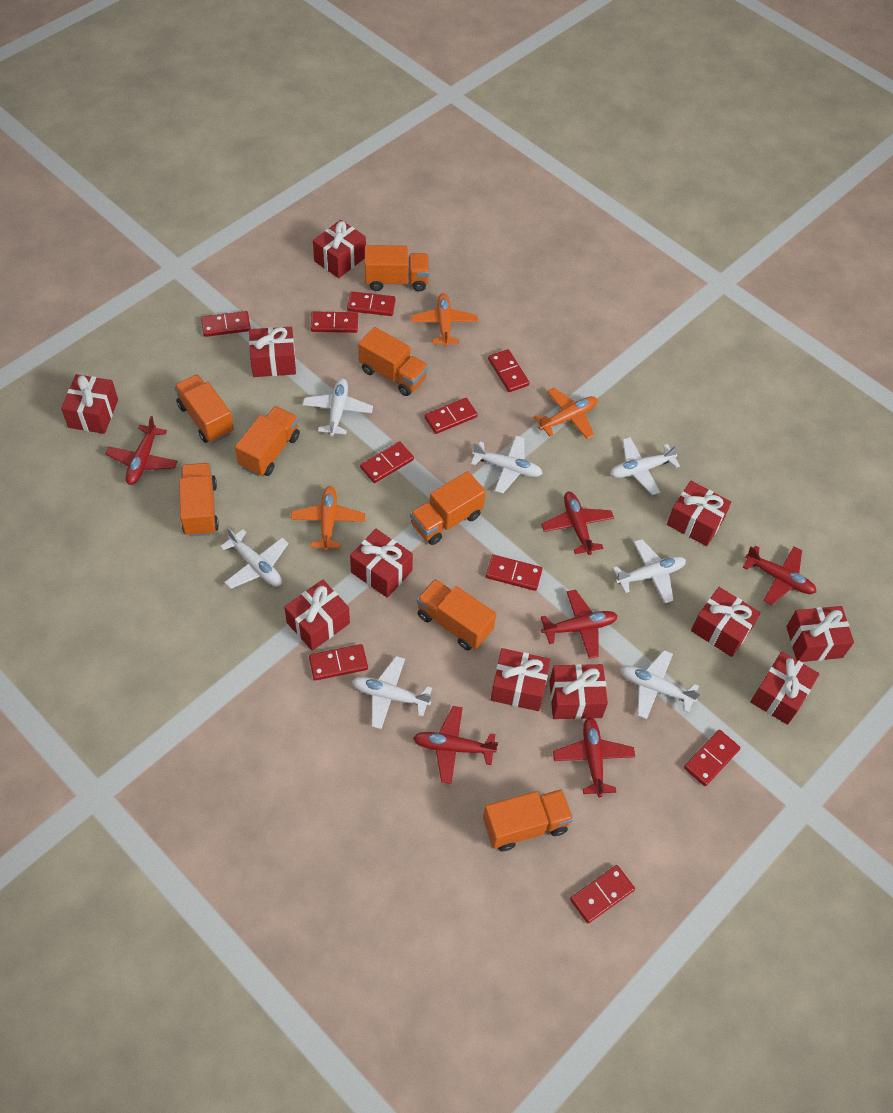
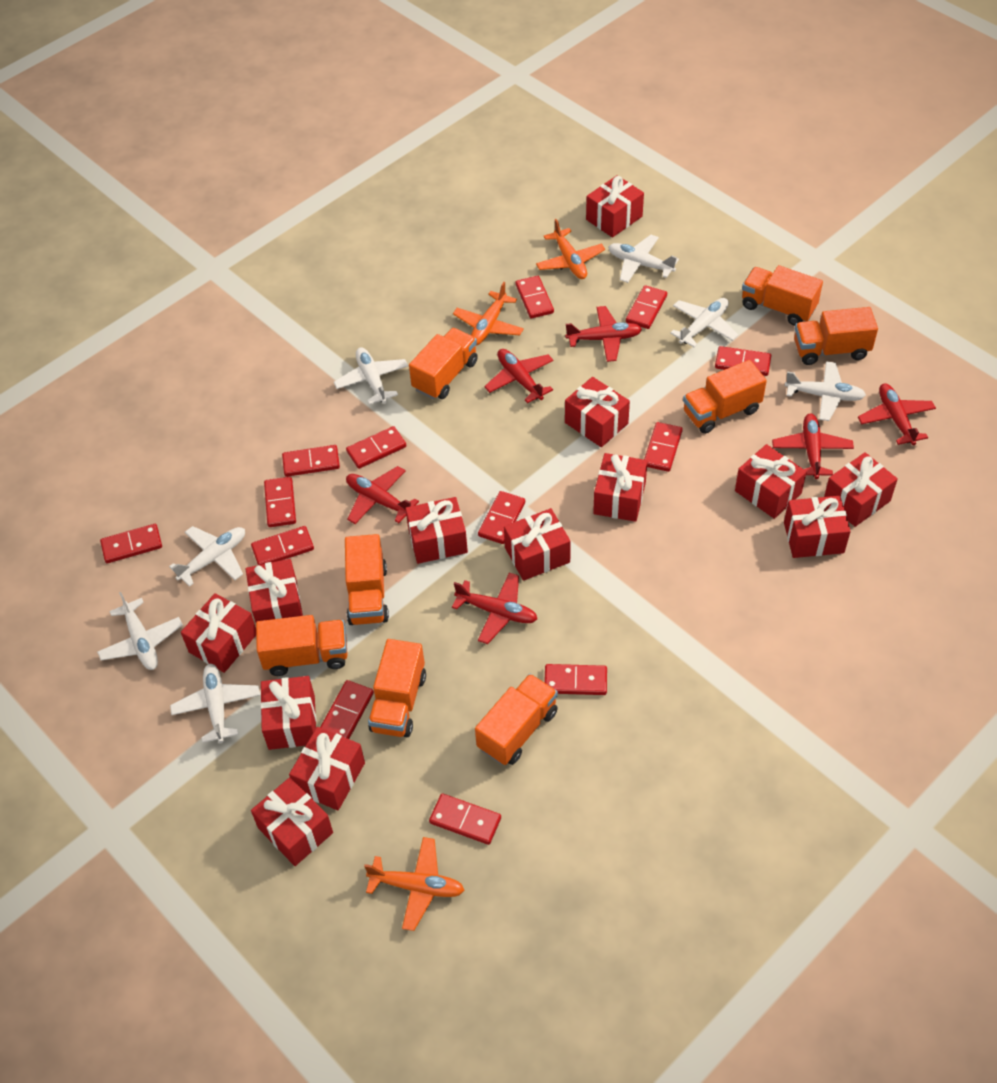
red domino: 10 -> 13
red gift: 11 -> 13

